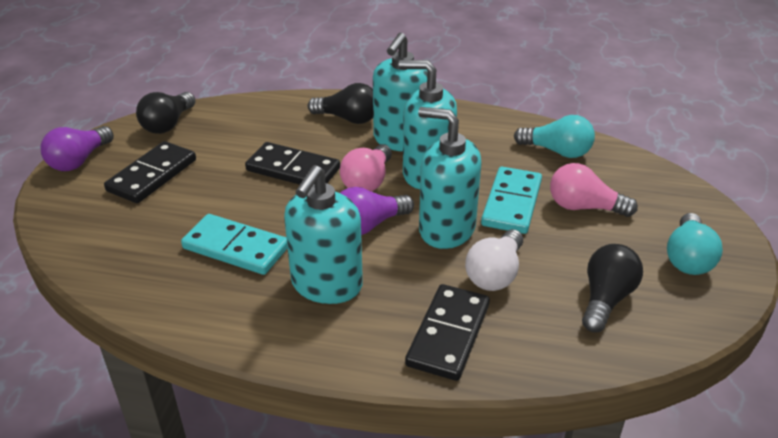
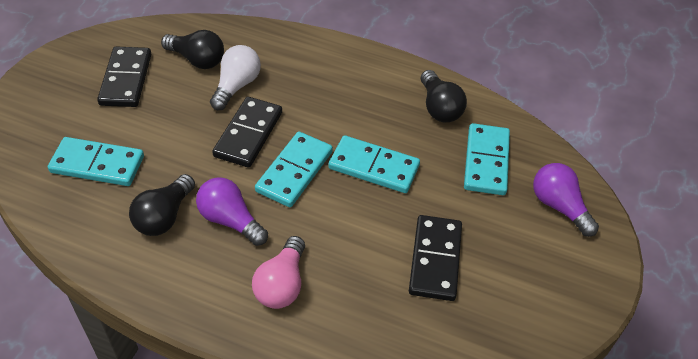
pink light bulb: 2 -> 1
turquoise domino: 2 -> 4
turquoise light bulb: 2 -> 0
turquoise soap dispenser: 4 -> 0

